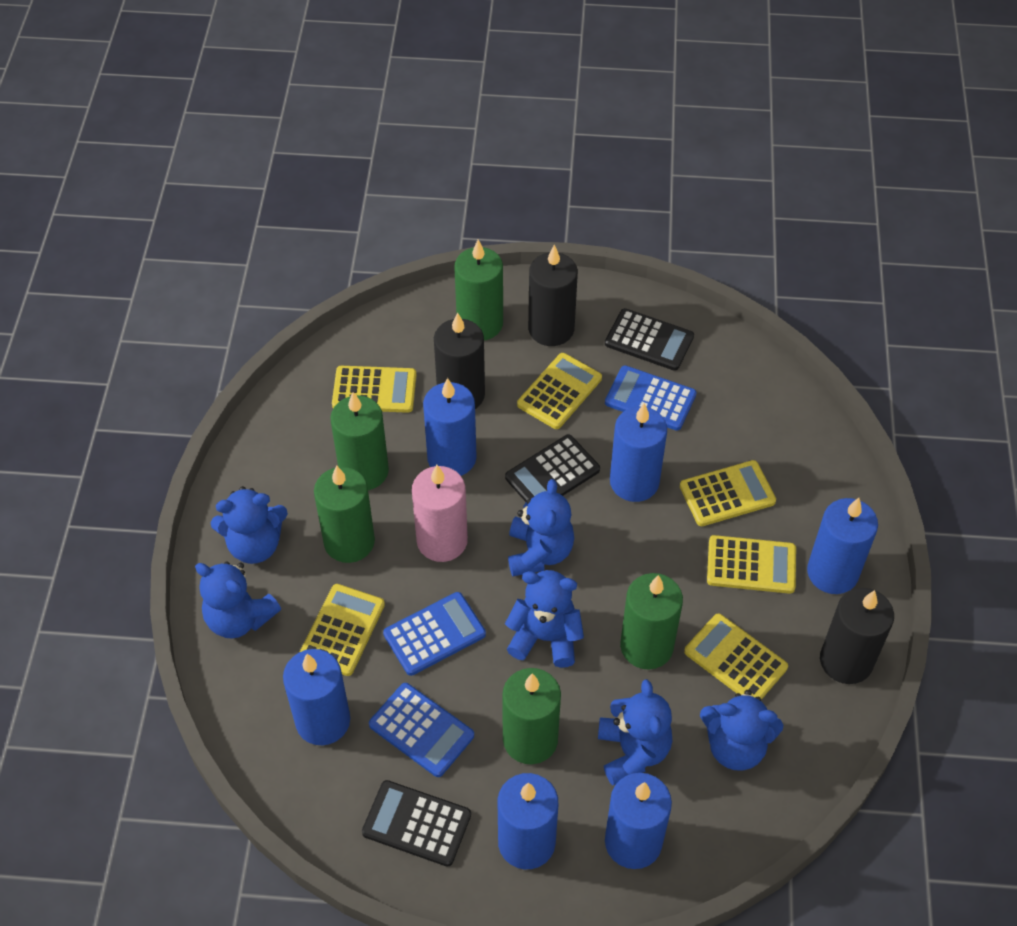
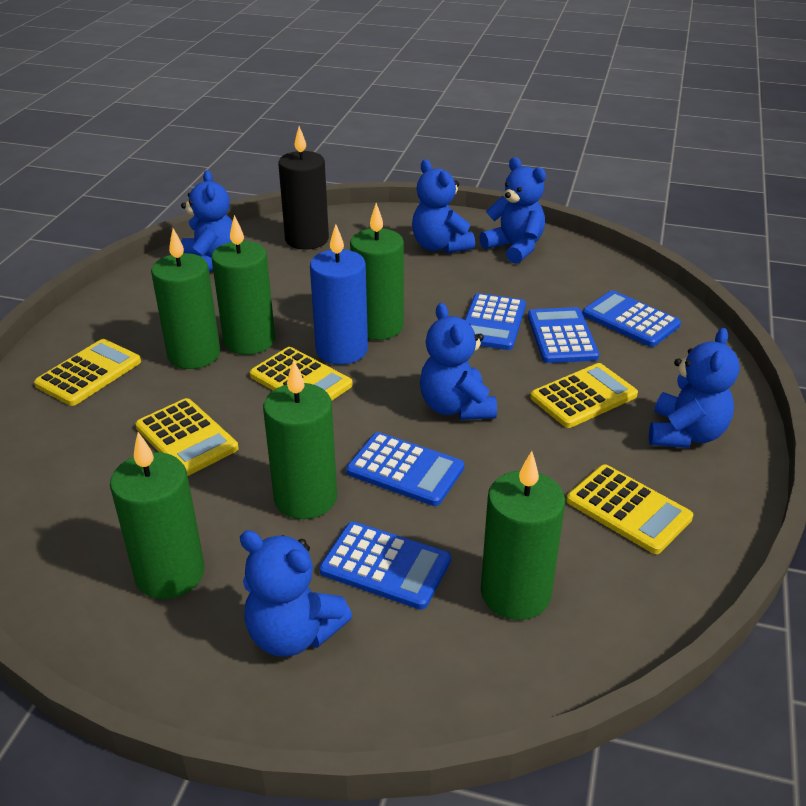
black calculator: 3 -> 0
black candle: 3 -> 1
blue calculator: 3 -> 5
blue candle: 6 -> 1
green candle: 5 -> 6
pink candle: 1 -> 0
yellow calculator: 6 -> 5

